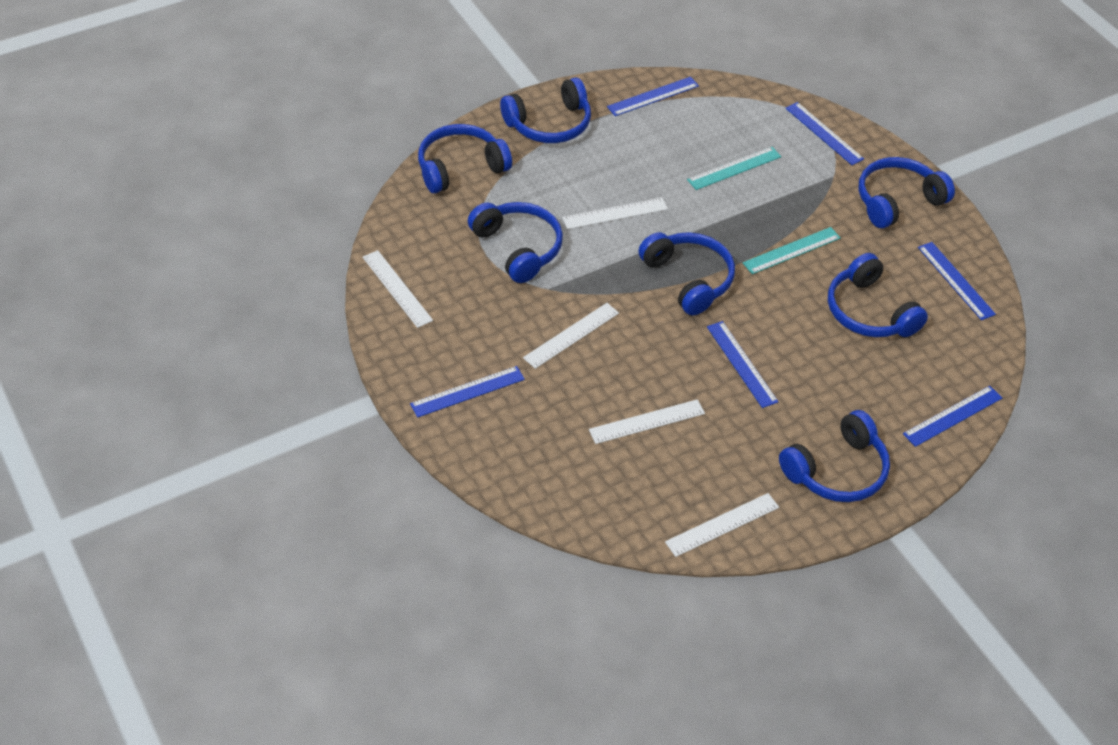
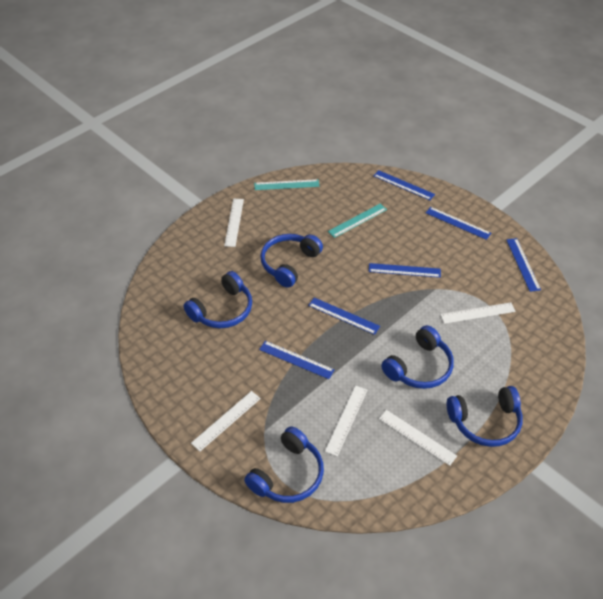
blue headphones: 7 -> 5

